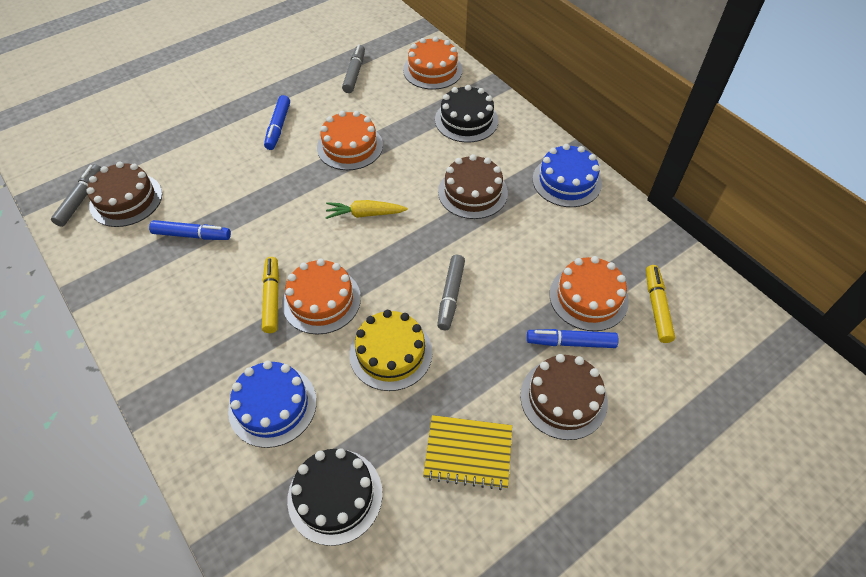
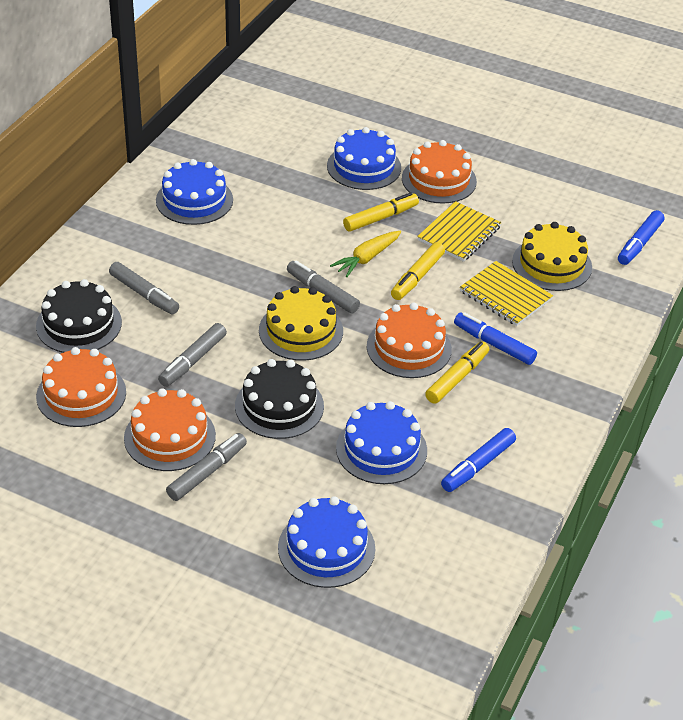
blue cake: 2 -> 4
brown cake: 3 -> 0
grey marker: 3 -> 4
yellow cake: 1 -> 2
yellow marker: 2 -> 3
yellow notebook: 1 -> 2

